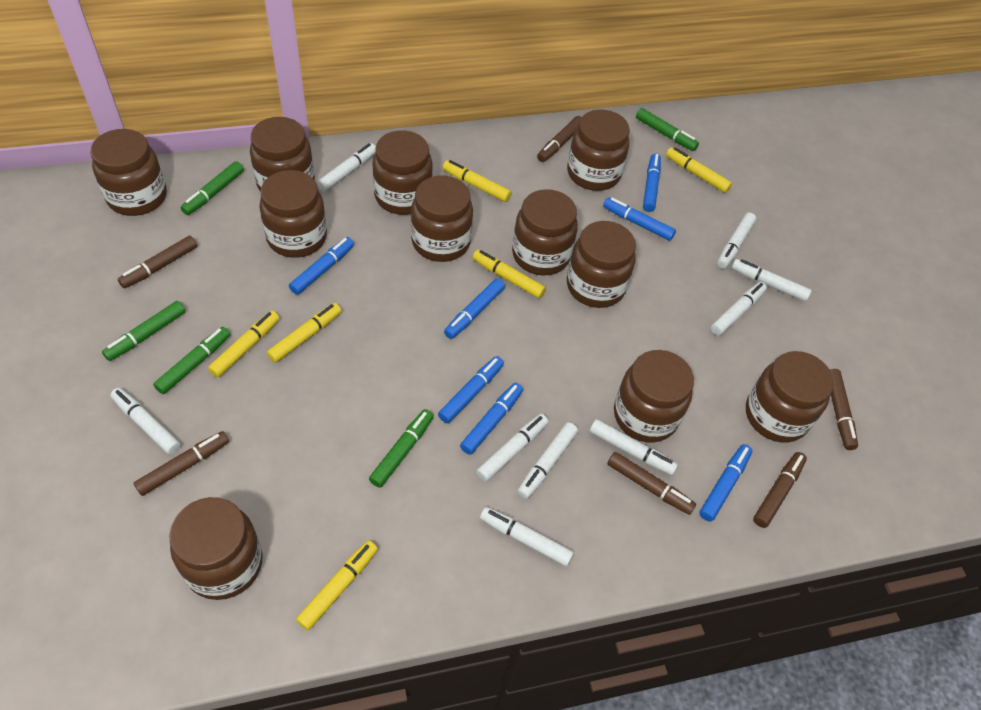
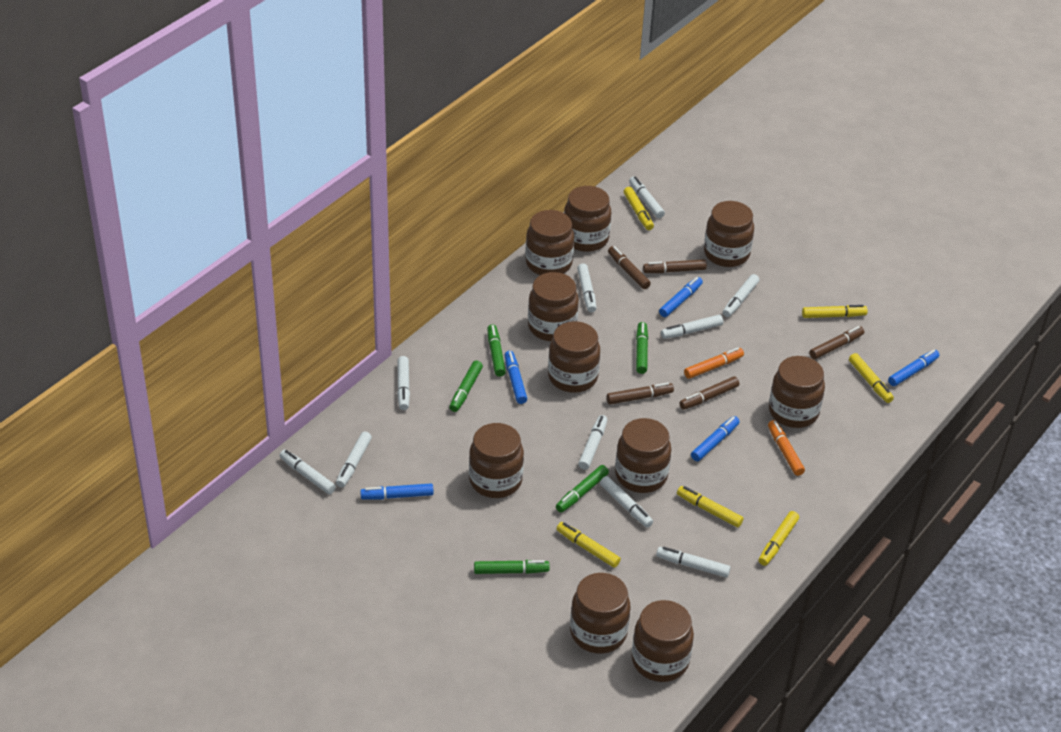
blue marker: 7 -> 5
brown jar: 11 -> 10
brown marker: 6 -> 5
orange marker: 0 -> 2
white marker: 9 -> 10

